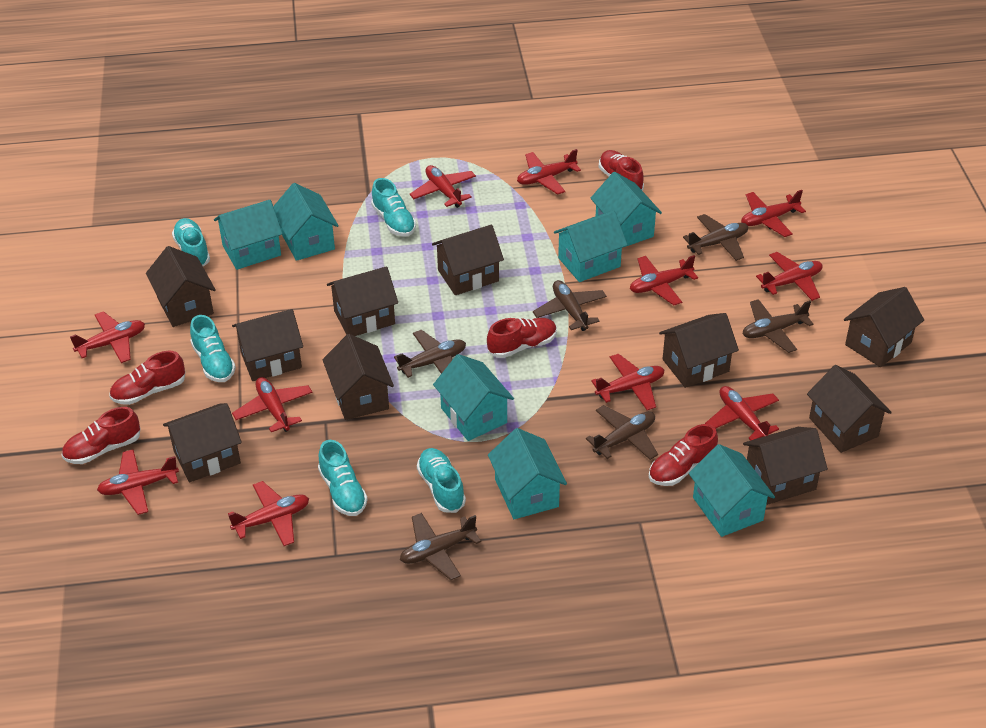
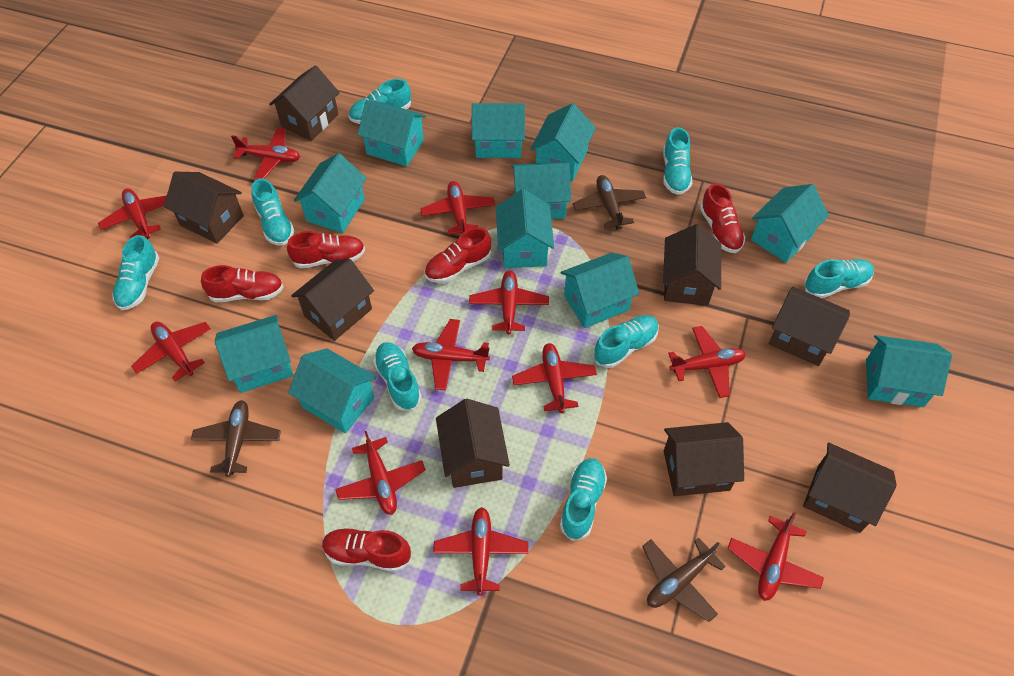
brown house: 10 -> 8
brown plane: 6 -> 3
turquoise house: 7 -> 11
turquoise shoe: 5 -> 8

